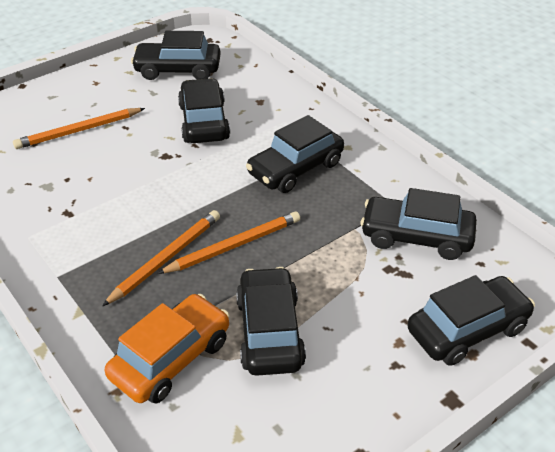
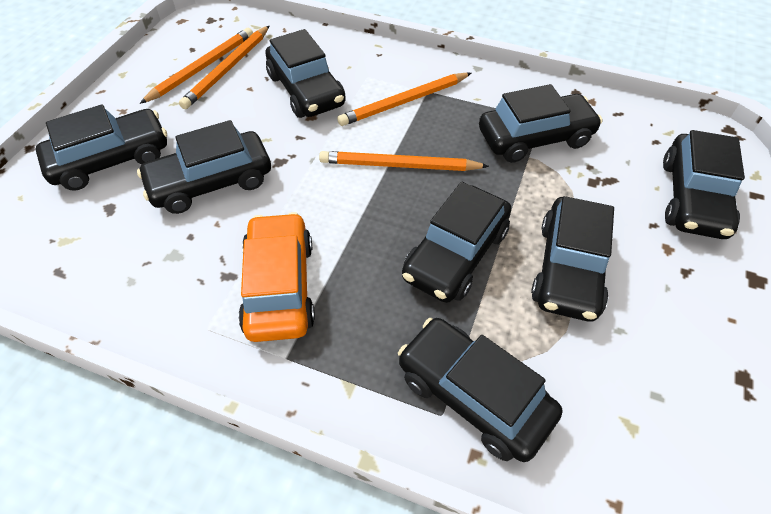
black car: 6 -> 8
orange pencil: 3 -> 4

